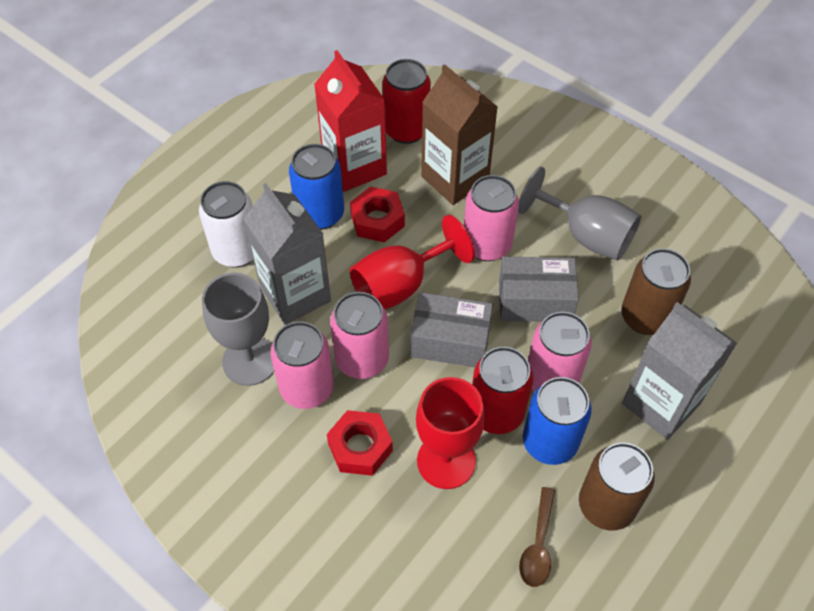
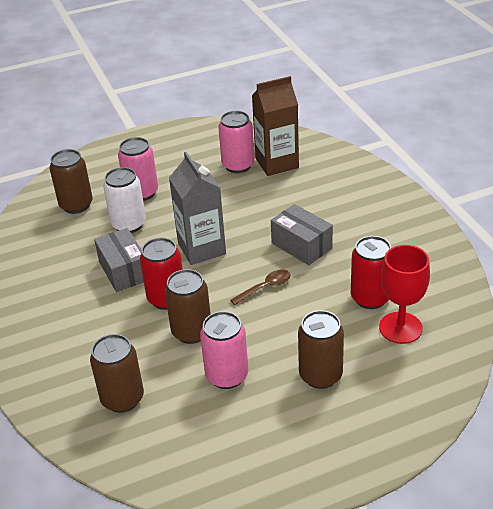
blue can: 2 -> 0
brown can: 2 -> 4
grey carton: 2 -> 1
grey goblet: 2 -> 0
pink can: 4 -> 3
red carton: 1 -> 0
red goblet: 2 -> 1
red nut: 2 -> 0

